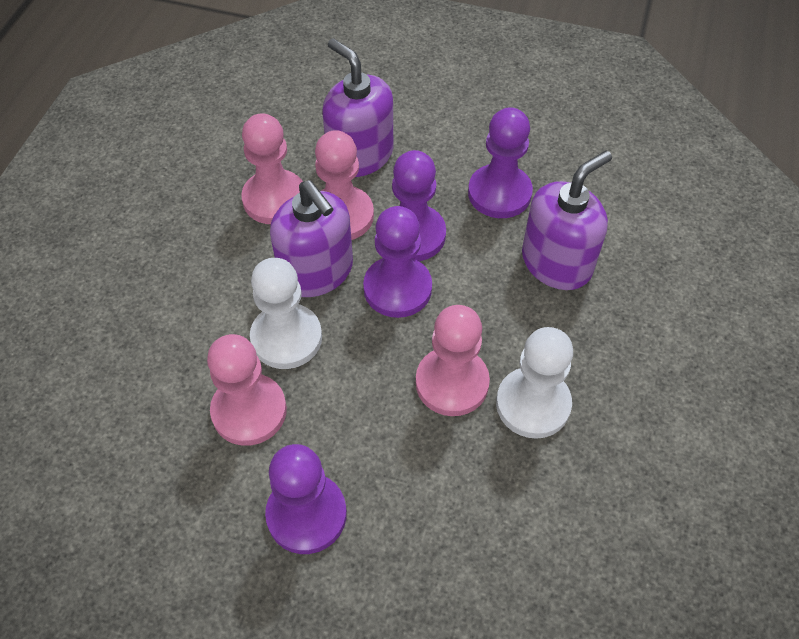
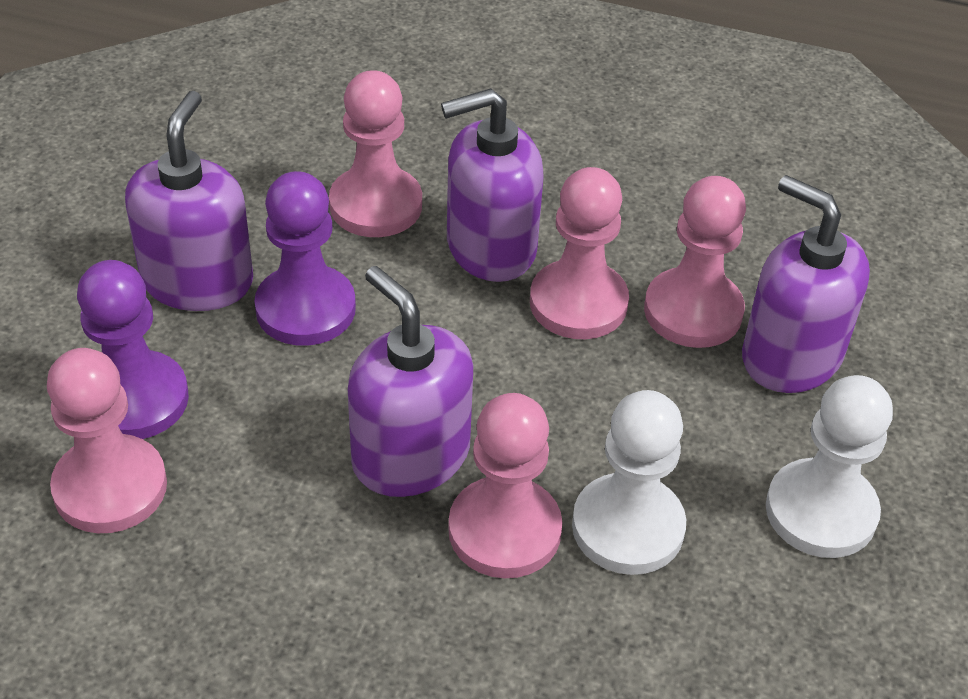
pink pawn: 4 -> 5
purple pawn: 4 -> 2
purple soap dispenser: 3 -> 4

